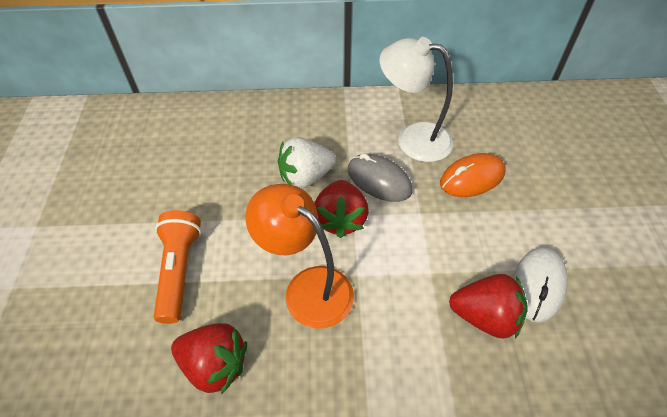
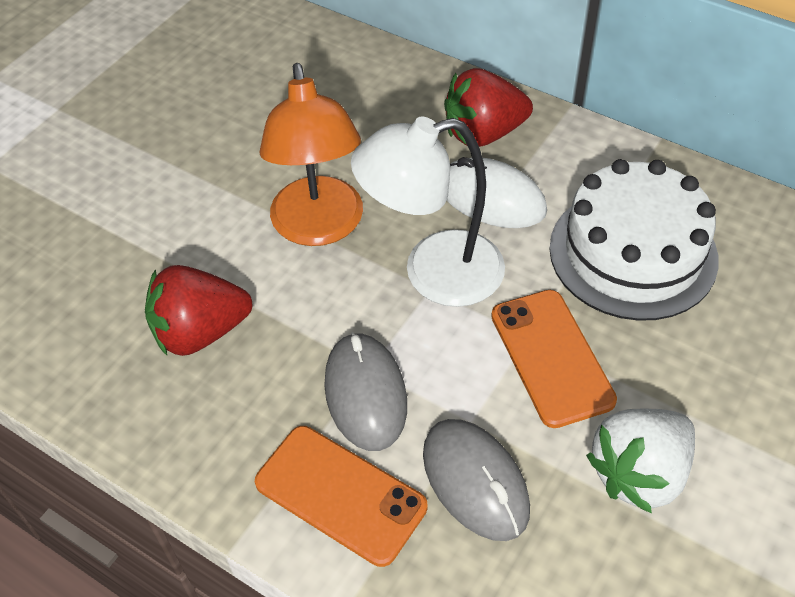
grey mouse: 1 -> 2
orange flashlight: 1 -> 0
orange mouse: 1 -> 0
orange phone: 0 -> 2
red strawberry: 3 -> 2
white cake: 0 -> 1

